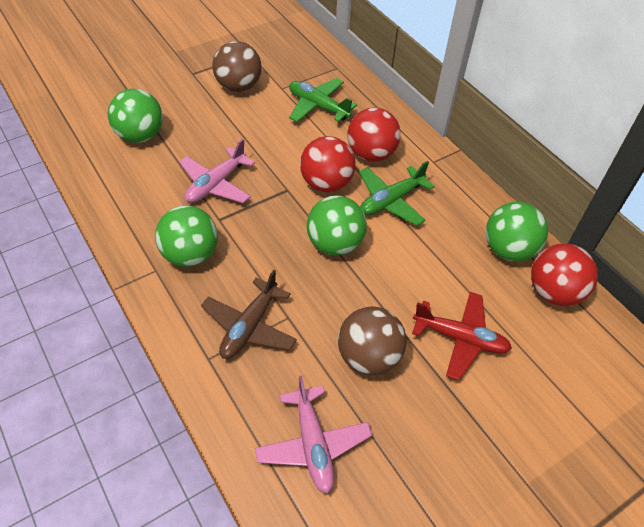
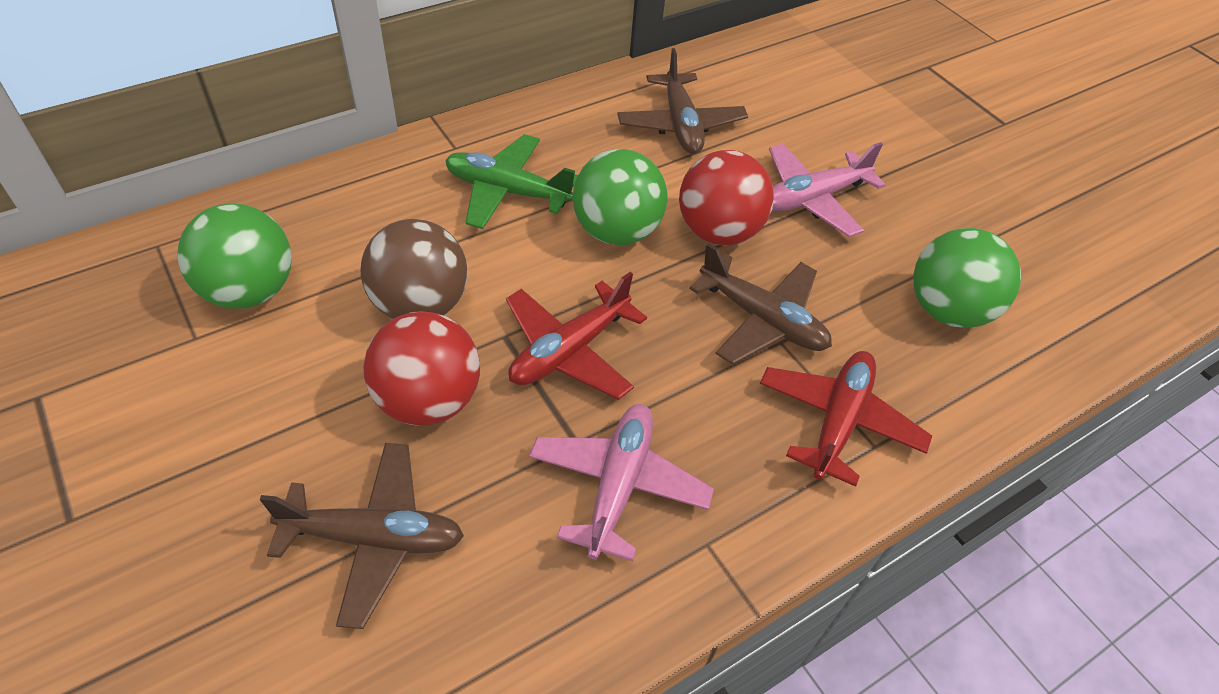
brown ball: 2 -> 1
brown plane: 1 -> 3
green ball: 4 -> 3
green plane: 2 -> 1
red ball: 3 -> 2
red plane: 1 -> 2

